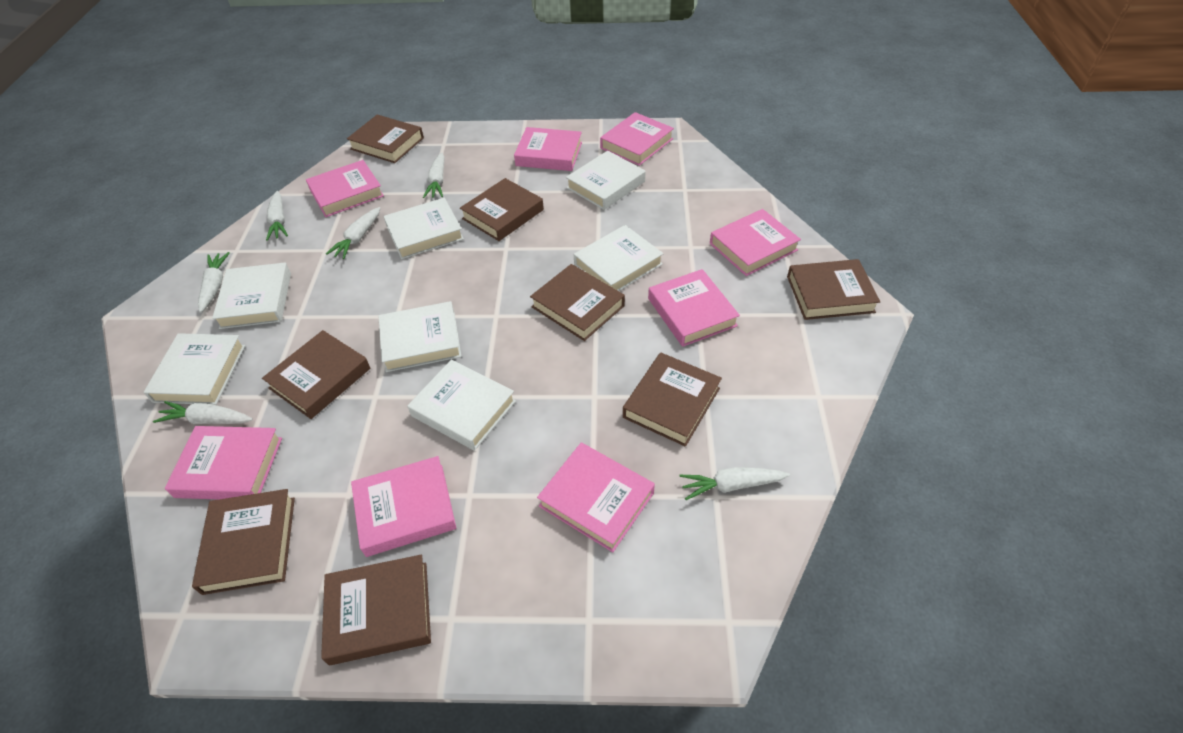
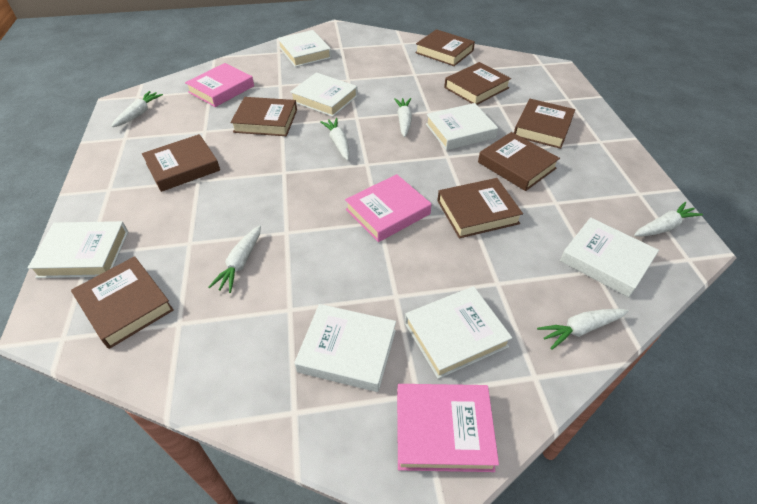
pink book: 8 -> 3

